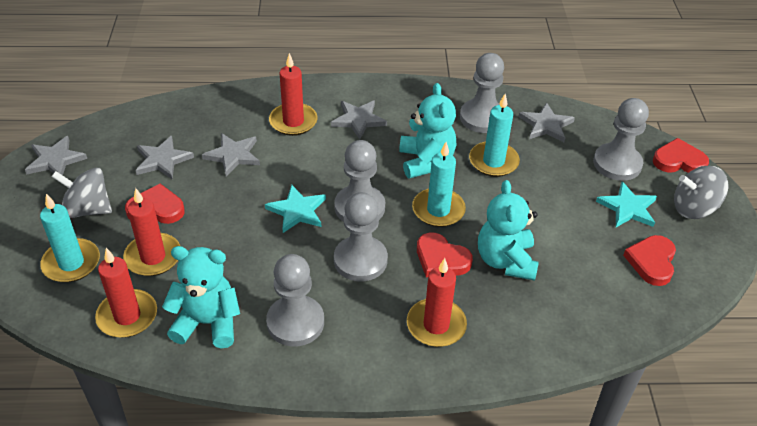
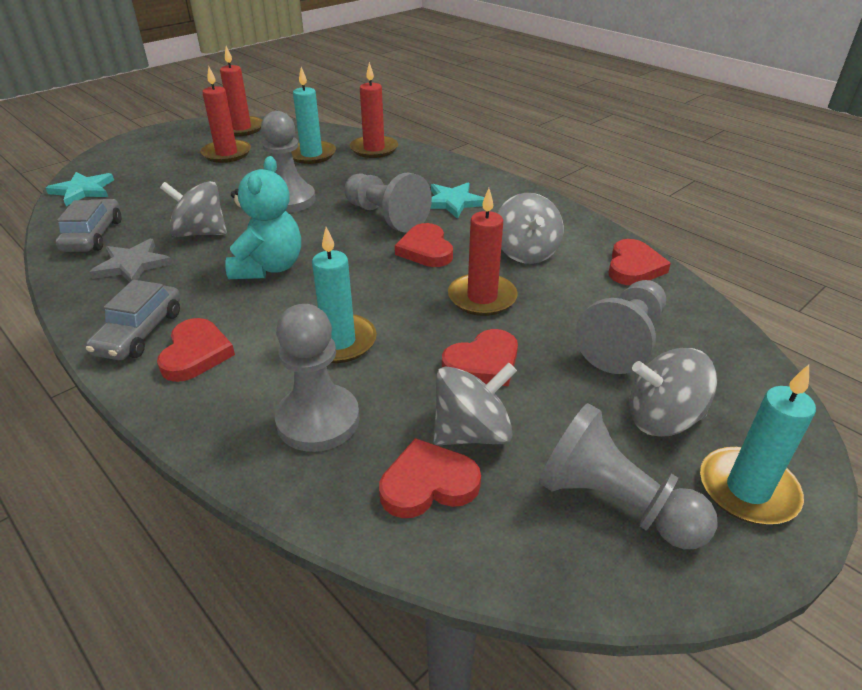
grey car: 0 -> 2
grey spinning top: 2 -> 4
grey star: 5 -> 1
red heart: 4 -> 5
turquoise teddy bear: 3 -> 1

